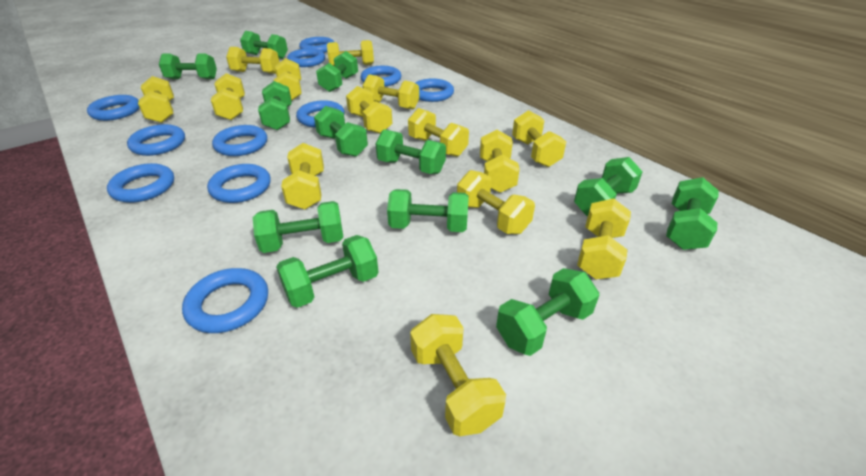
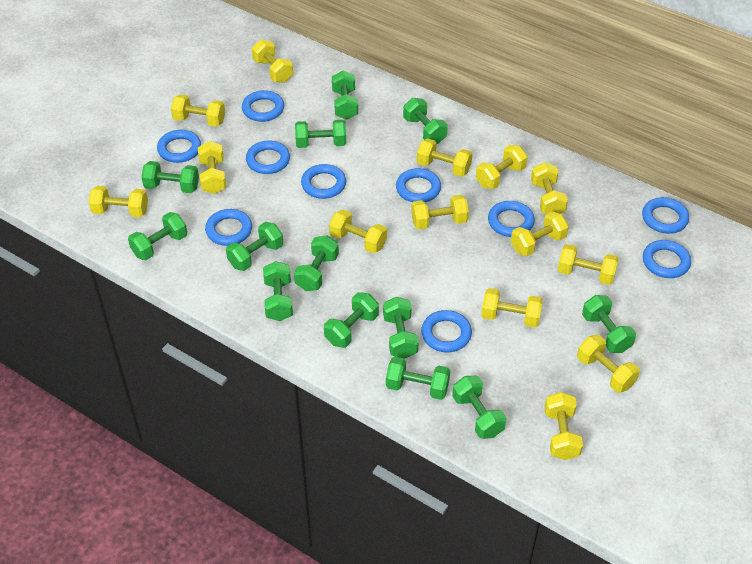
blue ring: 11 -> 10
green dumbbell: 12 -> 13

